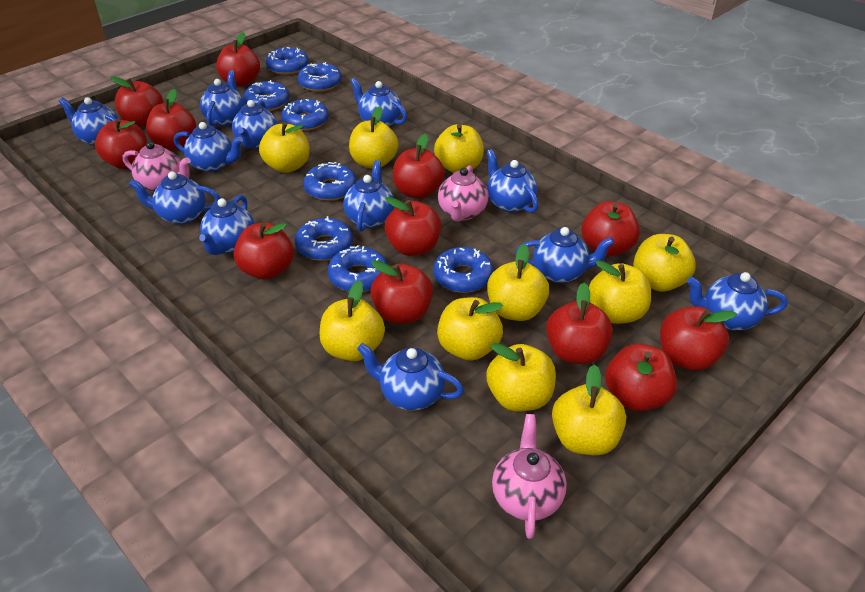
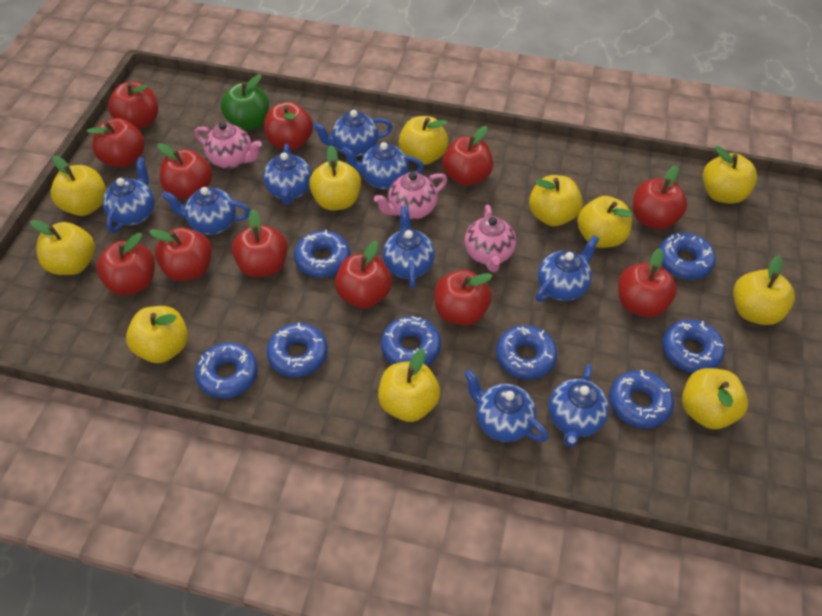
blue teapot: 12 -> 9
green apple: 0 -> 1
yellow apple: 10 -> 11

